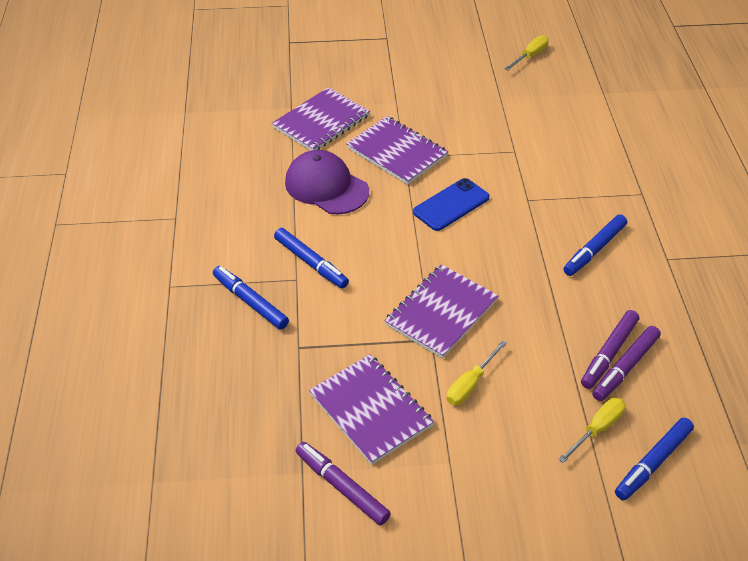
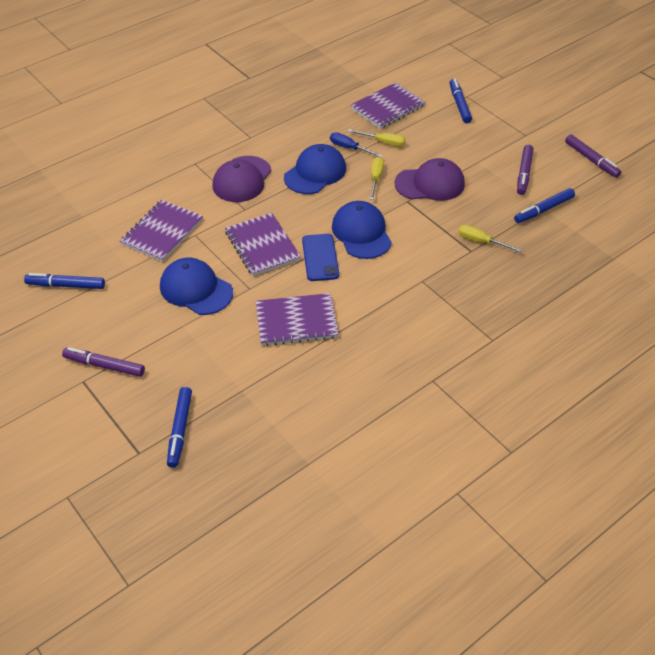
blue cap: 0 -> 3
blue screwdriver: 0 -> 1
purple cap: 1 -> 2

